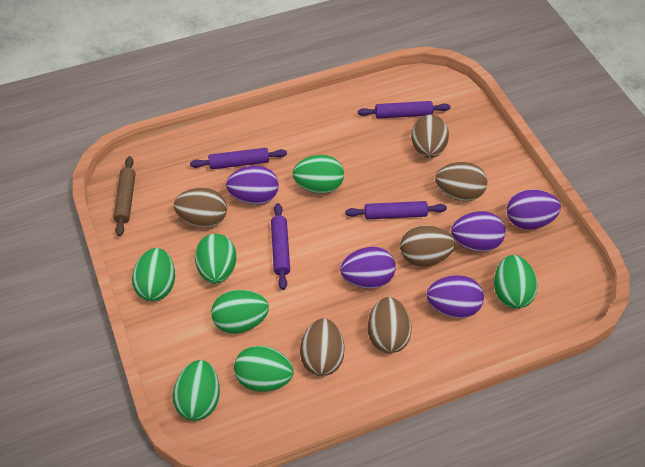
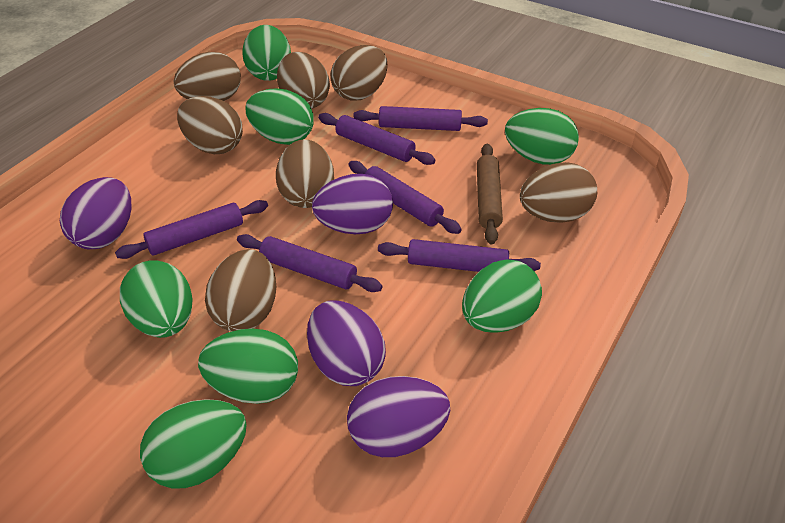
brown egg: 6 -> 7
purple egg: 5 -> 4
purple rolling pin: 4 -> 6

